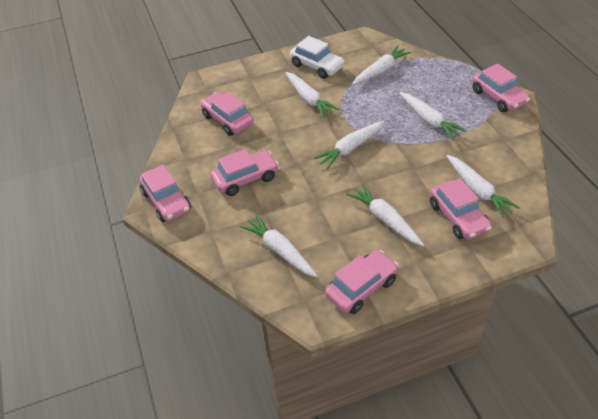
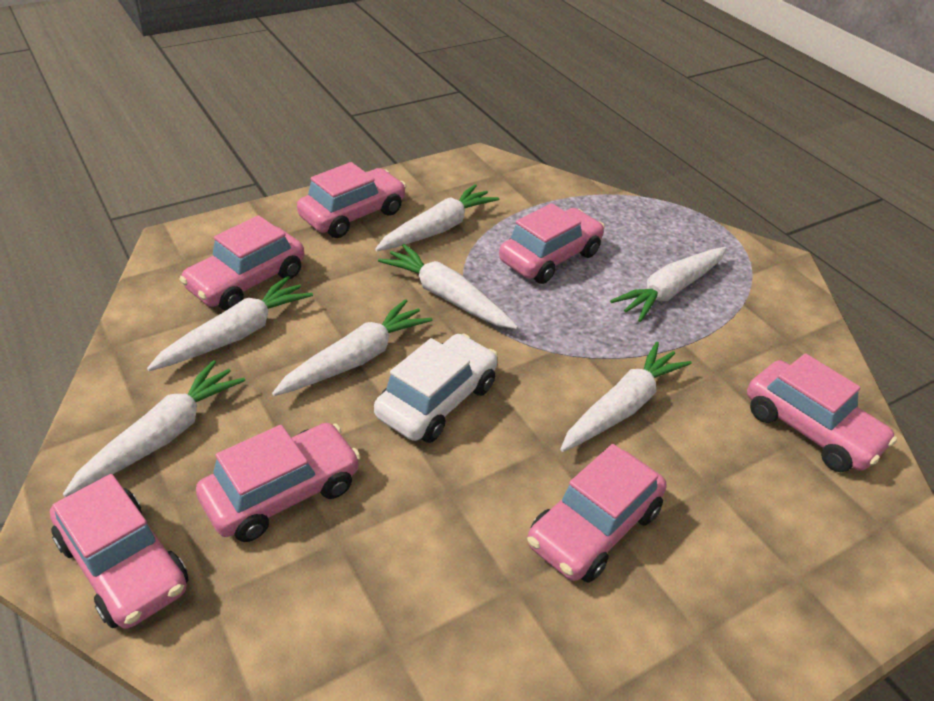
pink car: 6 -> 7

